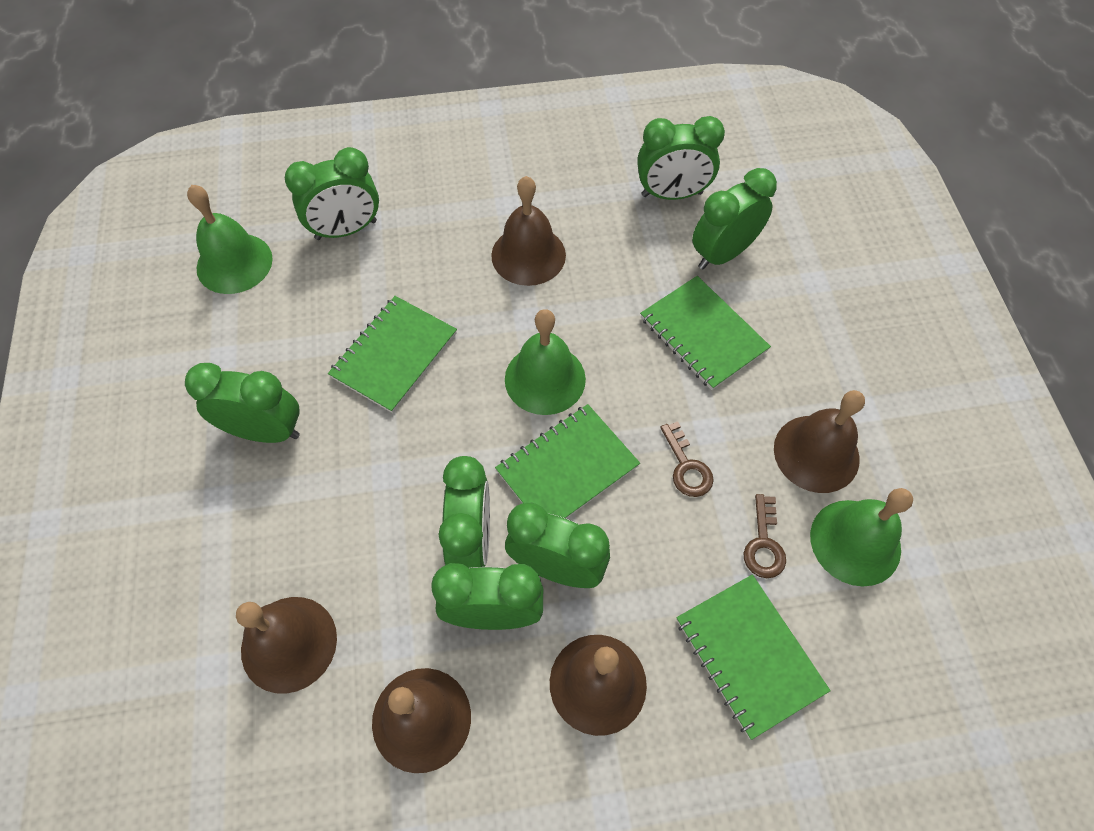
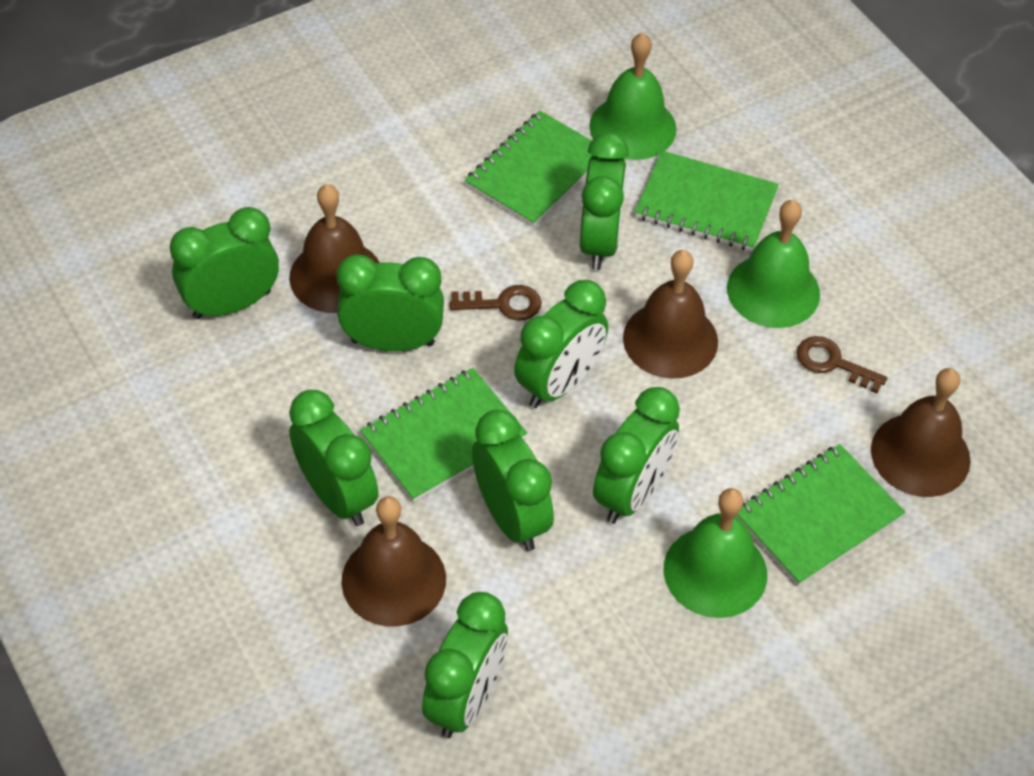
brown bell: 5 -> 4
green clock: 7 -> 8

